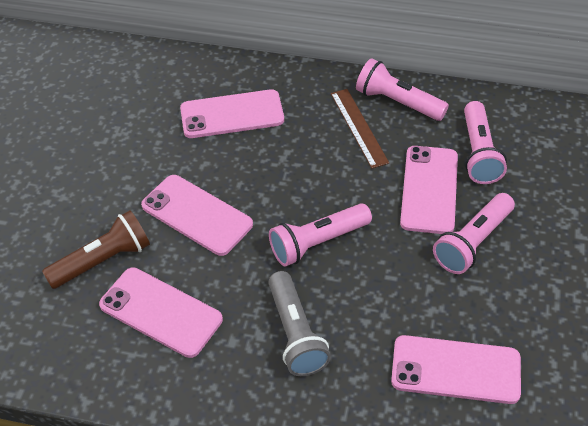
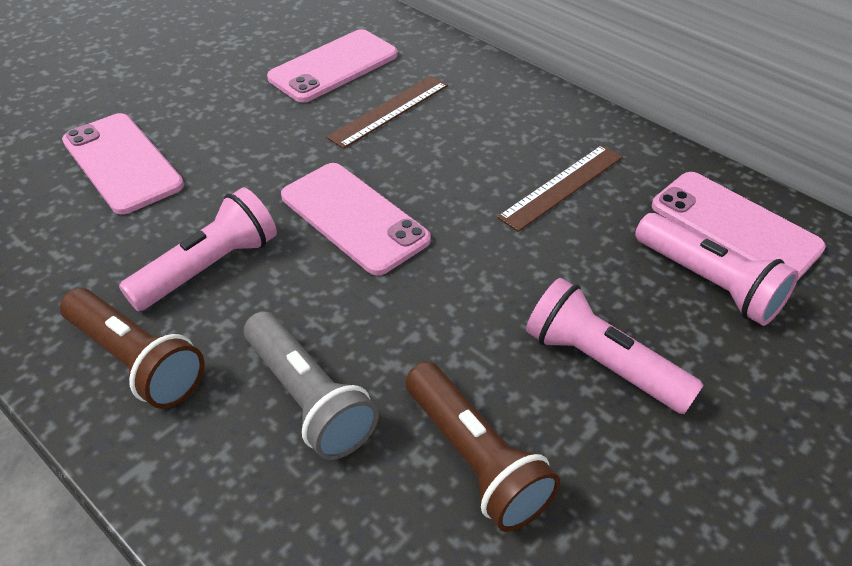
brown flashlight: 1 -> 2
brown ruler: 1 -> 2
pink flashlight: 4 -> 3
pink phone: 5 -> 4

